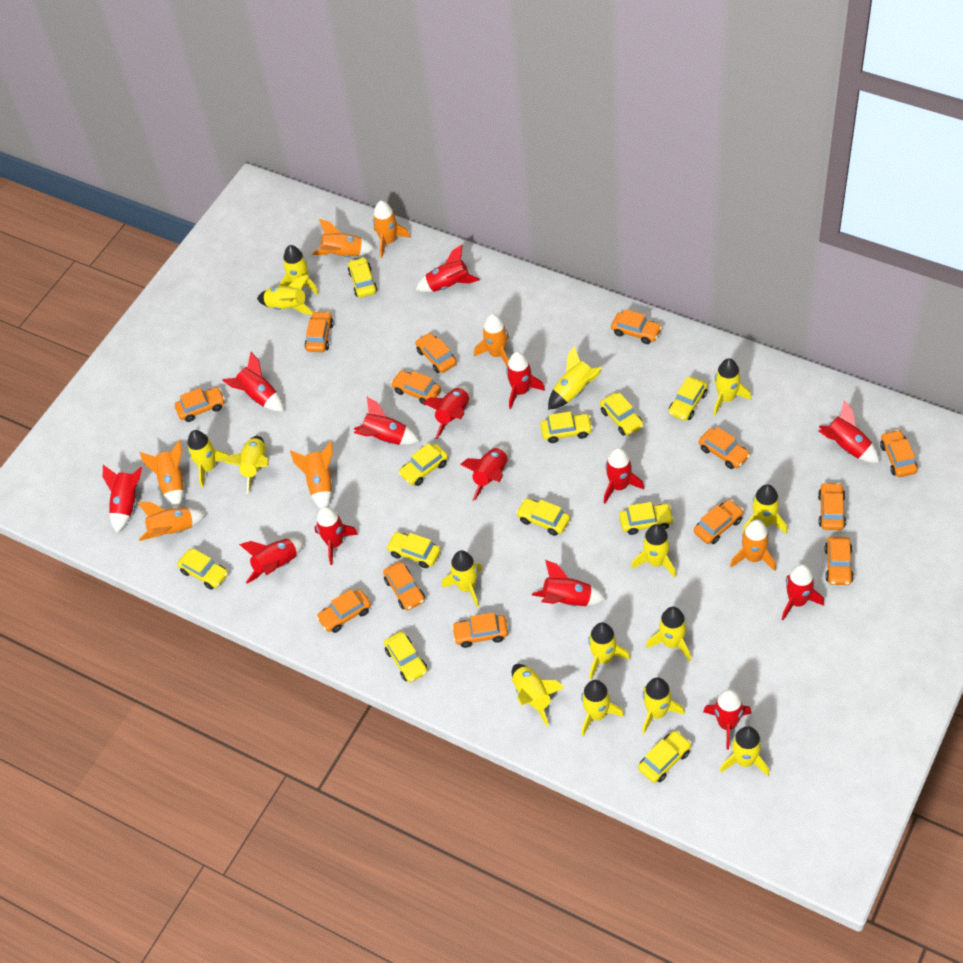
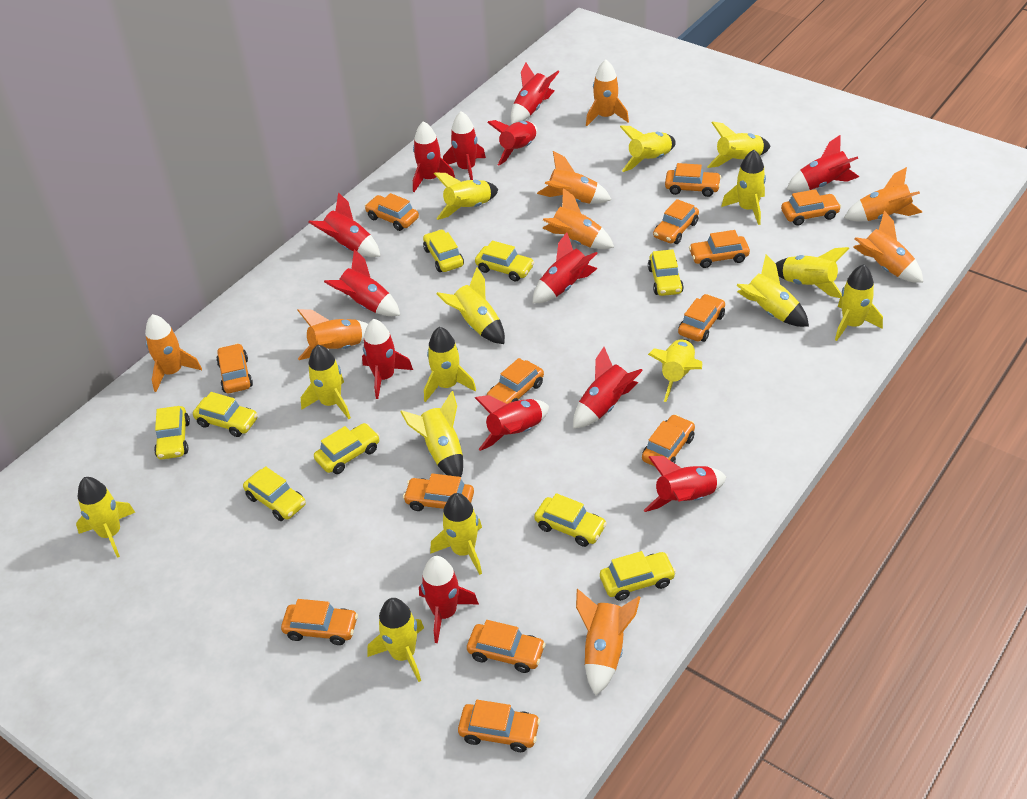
orange rocket: 7 -> 8
red rocket: 14 -> 13
yellow car: 11 -> 9

